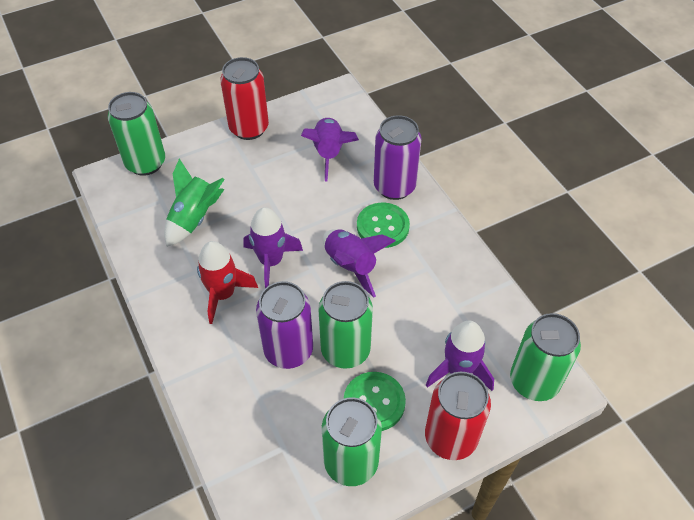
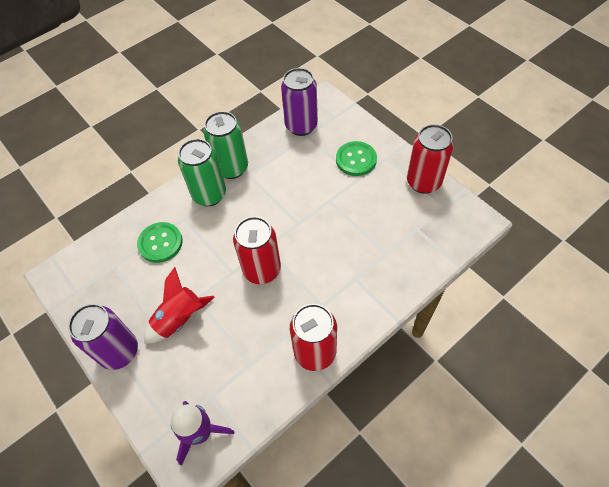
green can: 4 -> 2
green rocket: 1 -> 0
purple rocket: 4 -> 1
red can: 2 -> 3

